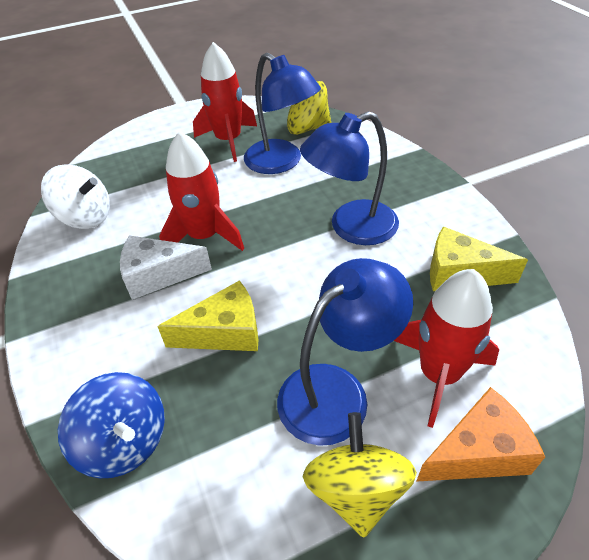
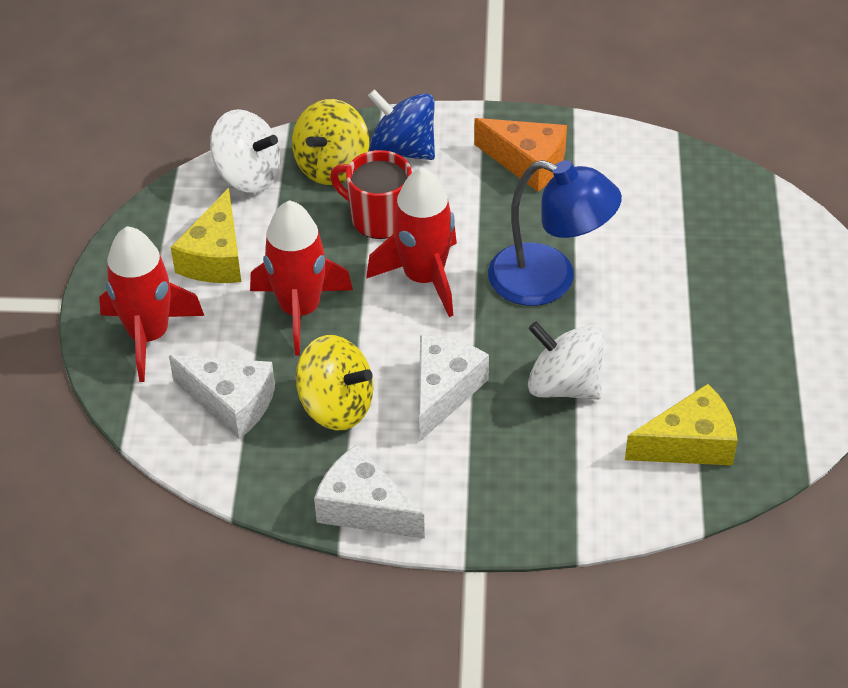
blue lamp: 3 -> 1
red mug: 0 -> 1
white cheese: 1 -> 3
white spinning top: 1 -> 2

